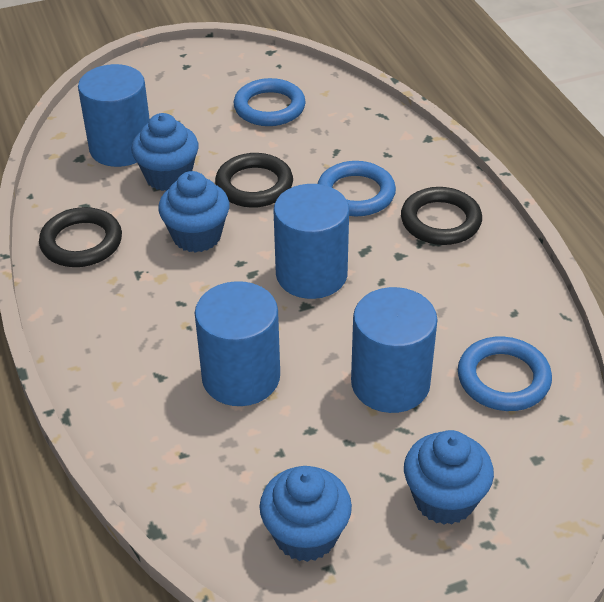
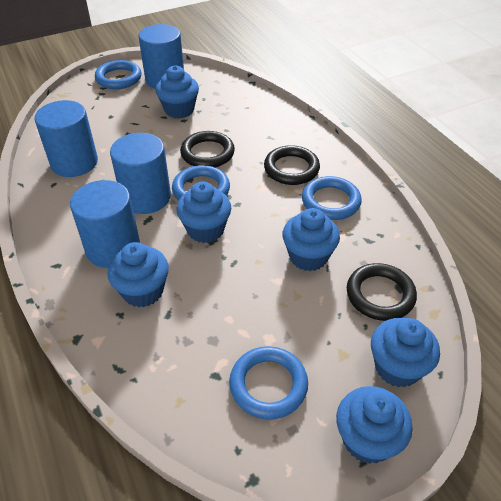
blue cupcake: 4 -> 6
blue ring: 3 -> 4

